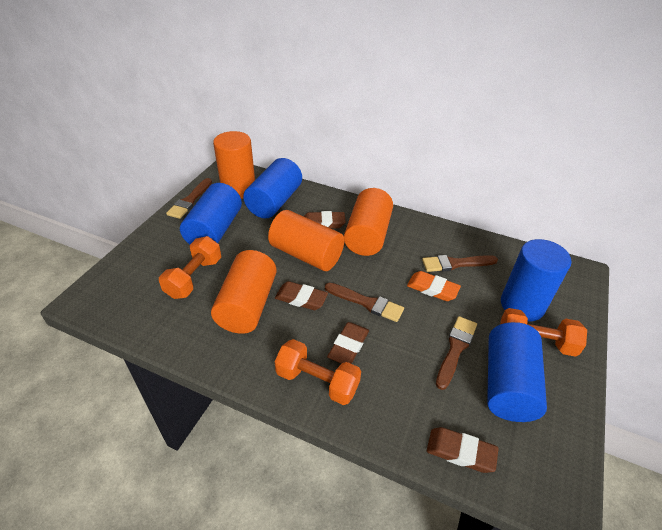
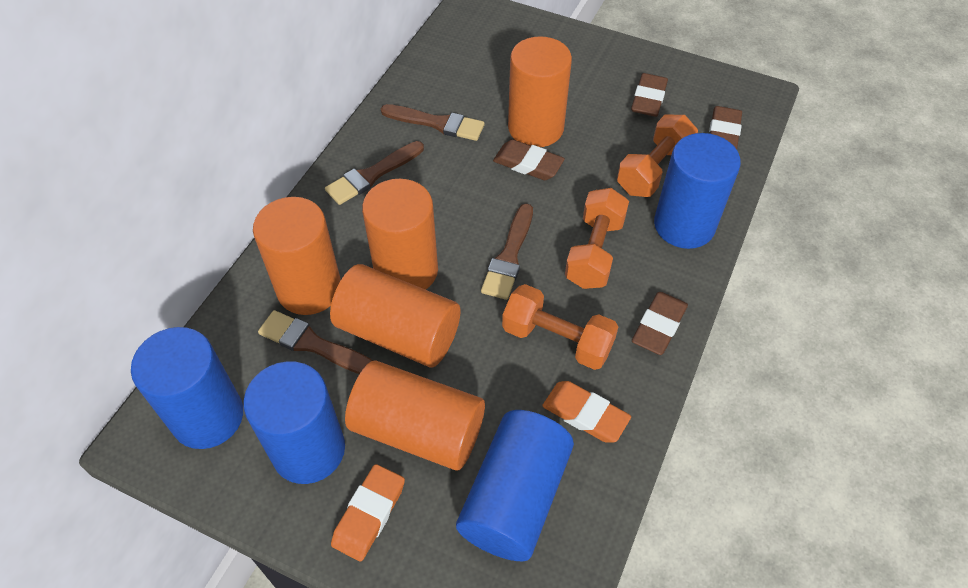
orange cylinder: 4 -> 5
orange eraser: 1 -> 2

